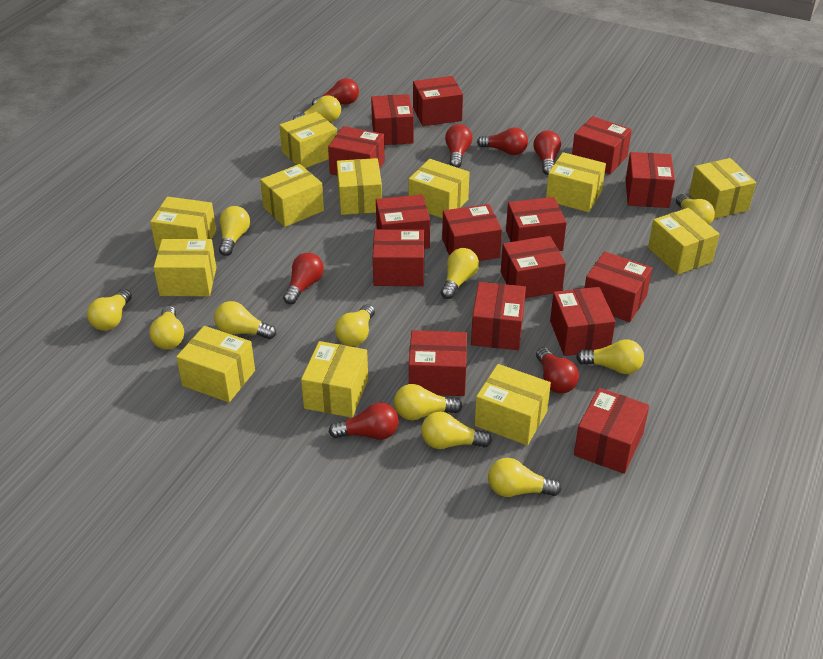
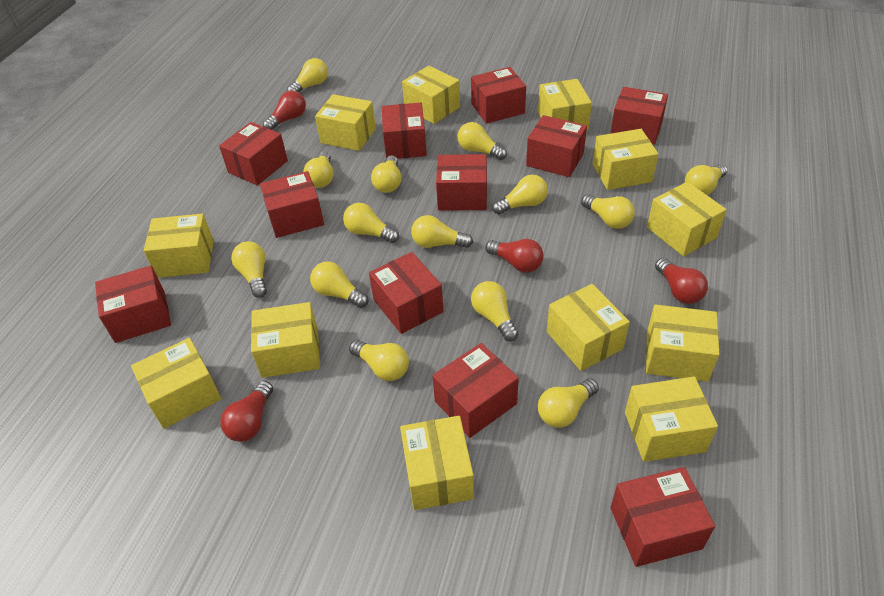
red box: 15 -> 11
red light bulb: 7 -> 4
yellow light bulb: 12 -> 14

